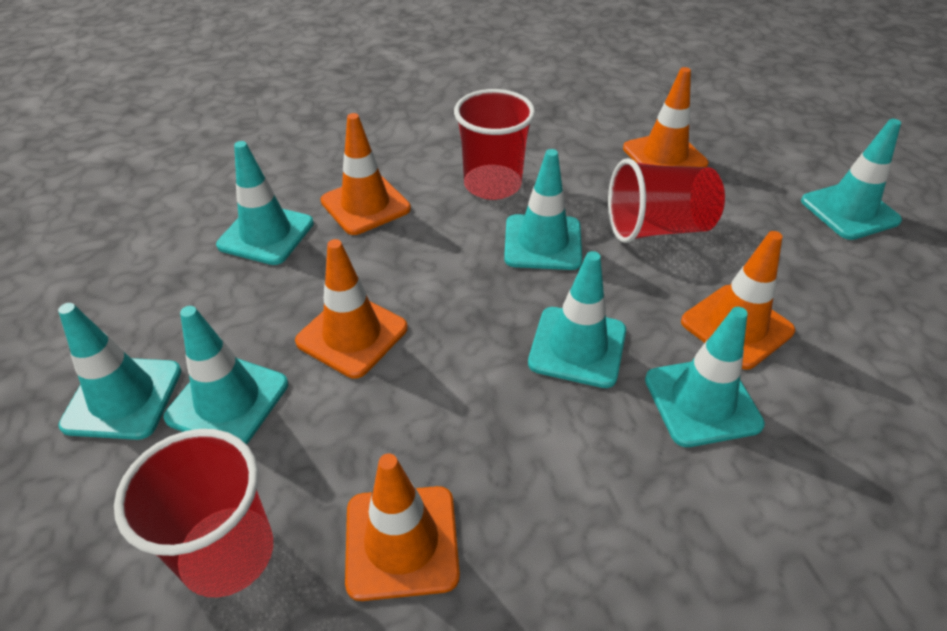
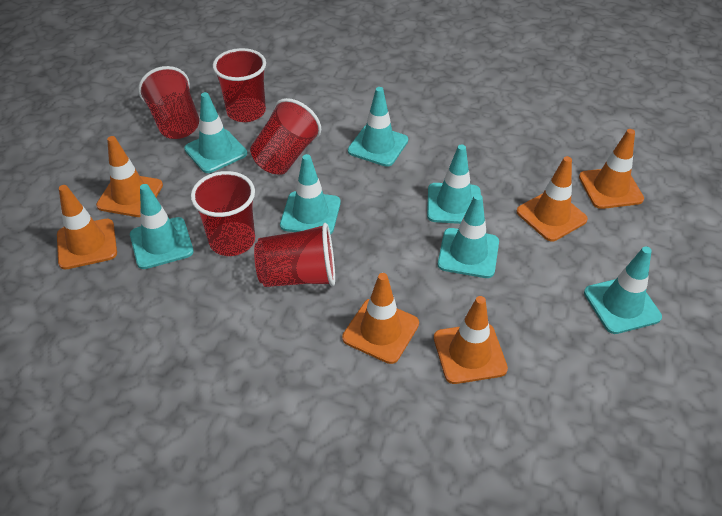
orange traffic cone: 5 -> 6
red cup: 3 -> 5

